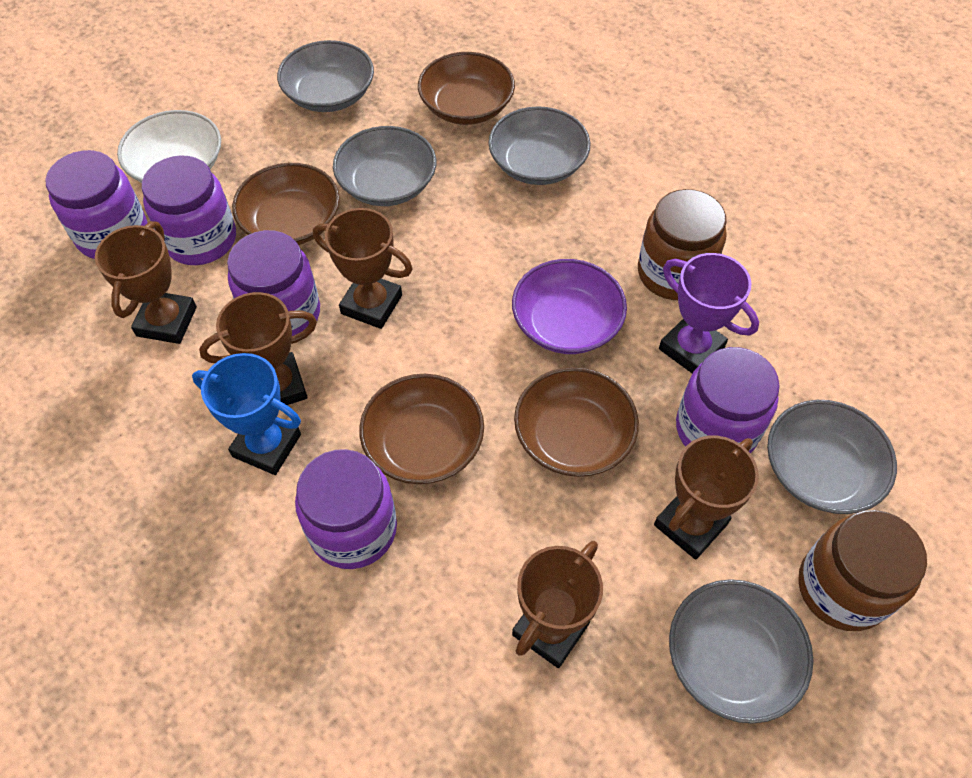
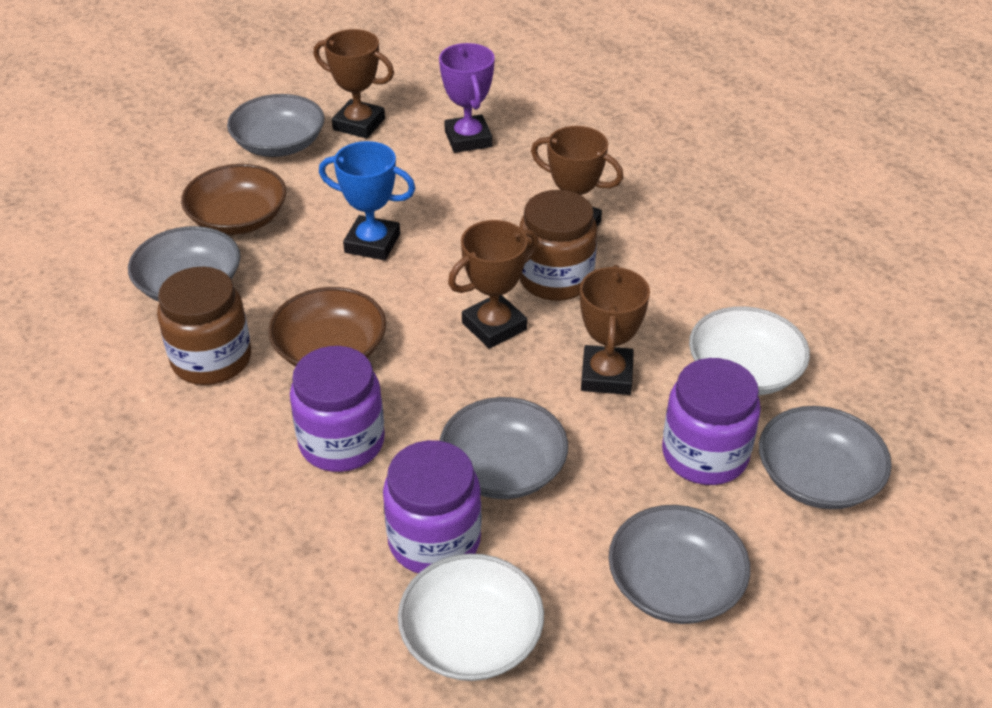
brown bowl: 4 -> 2
brown trophy: 5 -> 4
purple bowl: 1 -> 0
purple jar: 5 -> 3
white bowl: 1 -> 2

